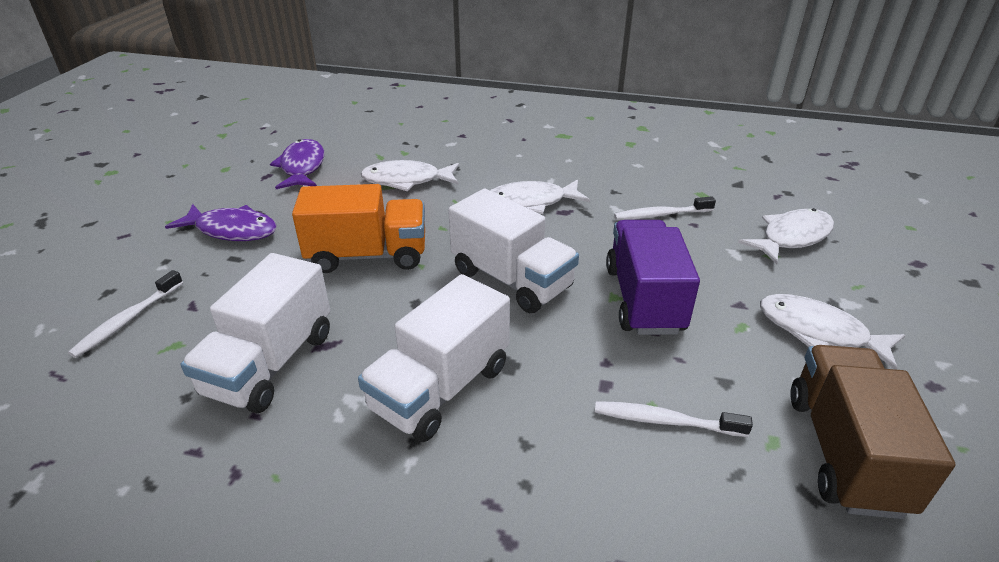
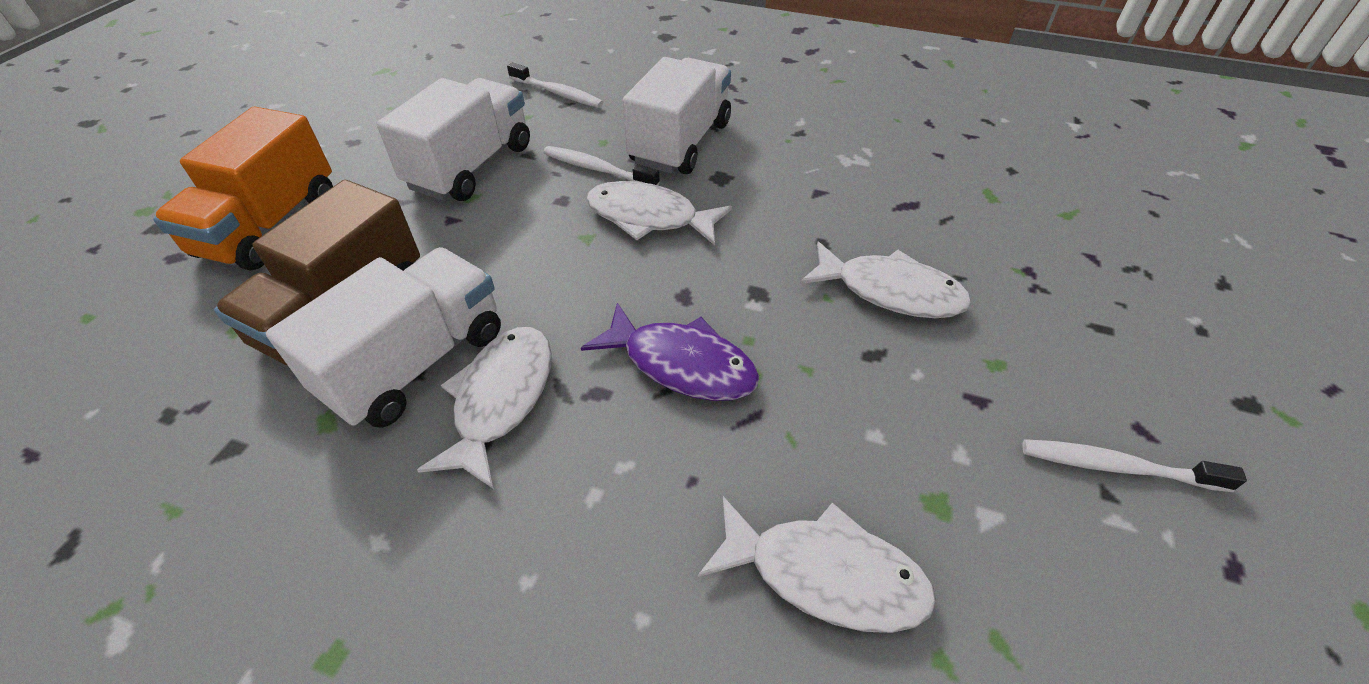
purple fish: 2 -> 1
purple truck: 1 -> 0

